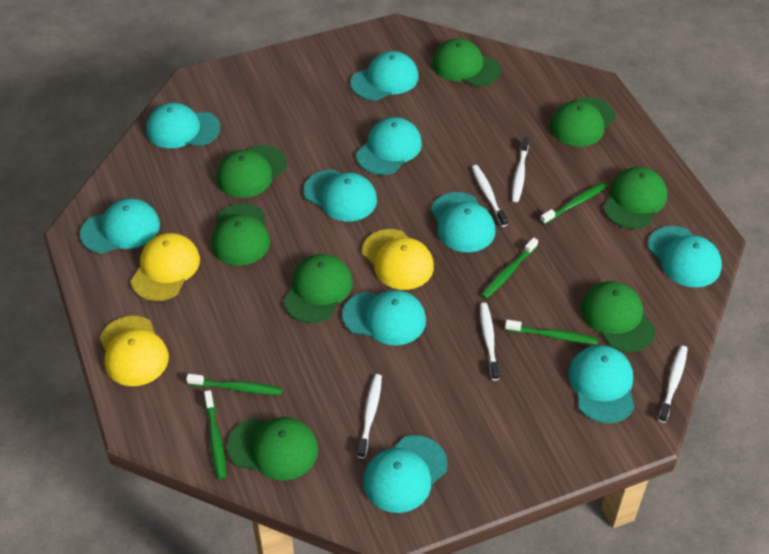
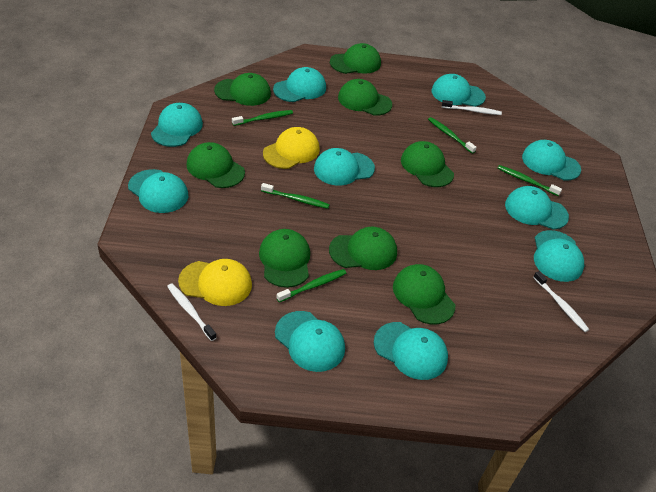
white toothbrush: 5 -> 3
yellow cap: 3 -> 2

